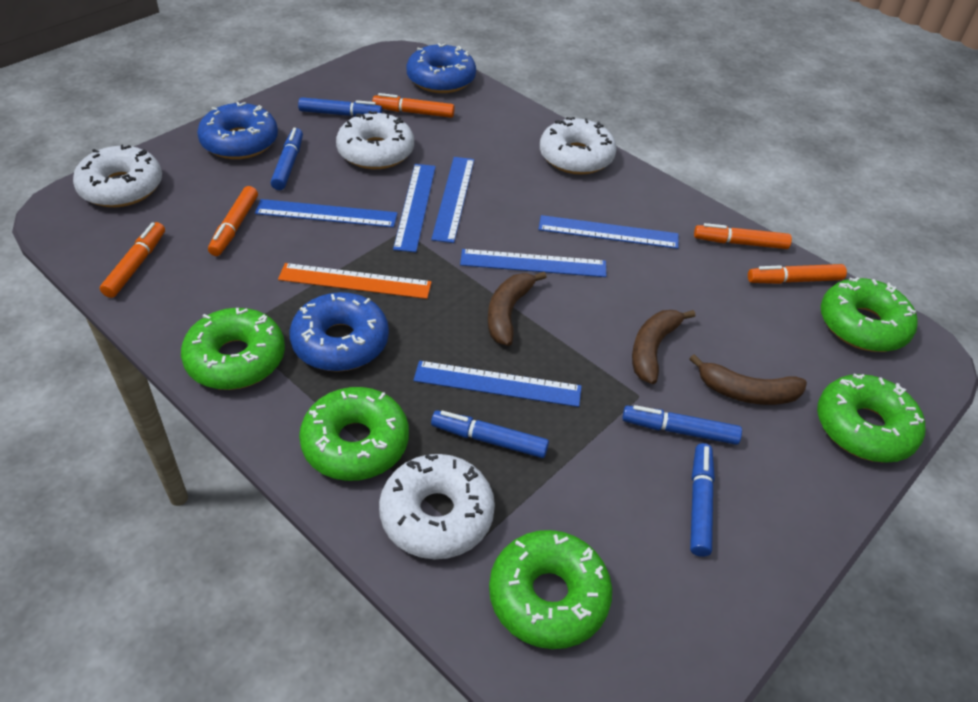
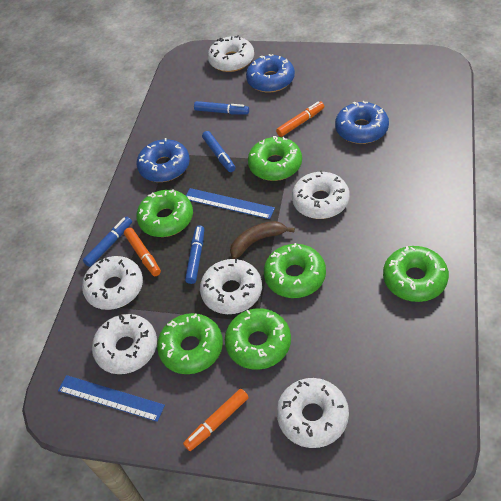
blue marker: 5 -> 4
blue ruler: 6 -> 2
brown banana: 3 -> 1
green donut: 5 -> 6
orange marker: 5 -> 3
orange ruler: 1 -> 0
white donut: 4 -> 6

